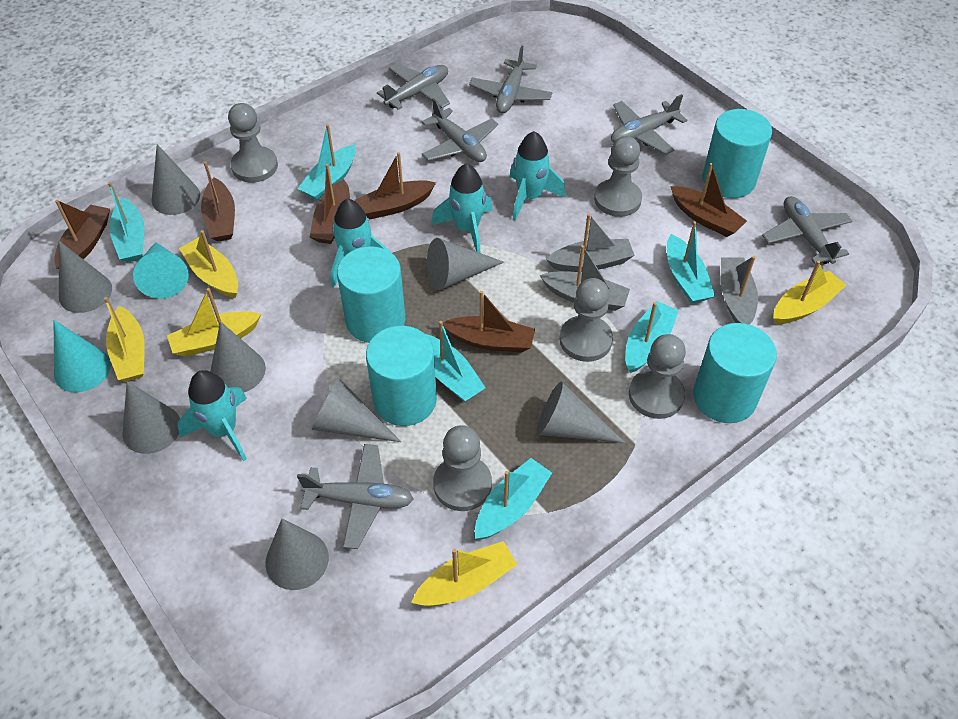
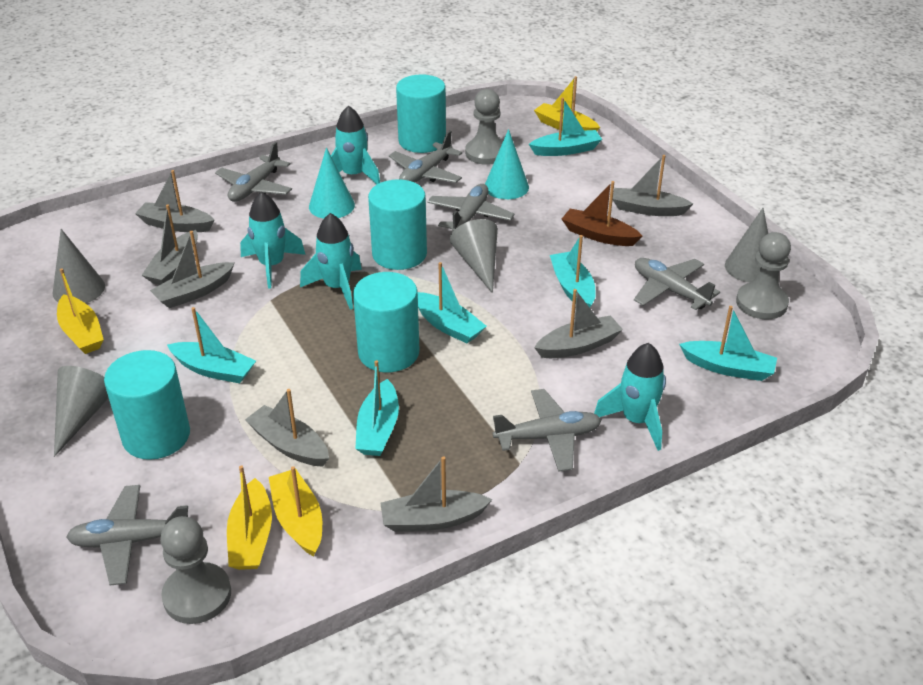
brown boat: 6 -> 1
grey boat: 3 -> 7
grey cone: 8 -> 4
grey pawn: 5 -> 3
yellow boat: 5 -> 4

